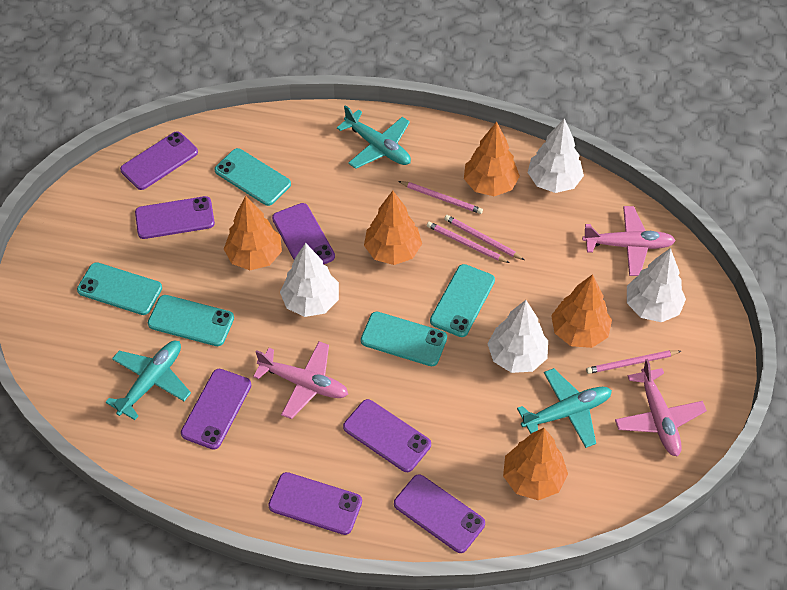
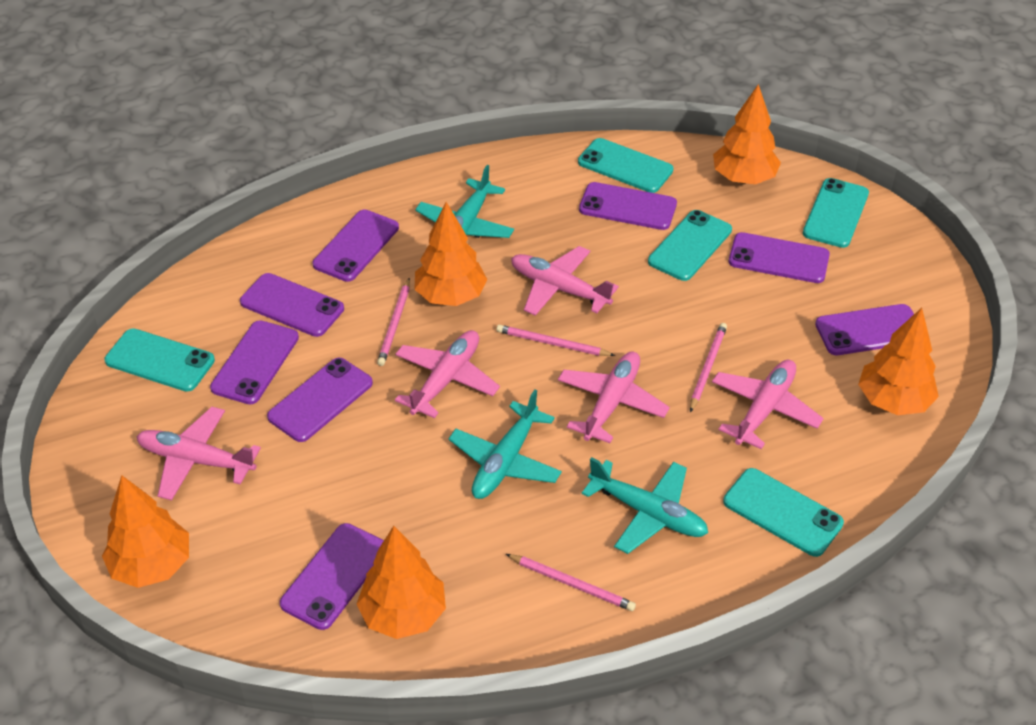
pink plane: 3 -> 5
purple phone: 7 -> 8
white tree: 4 -> 0

